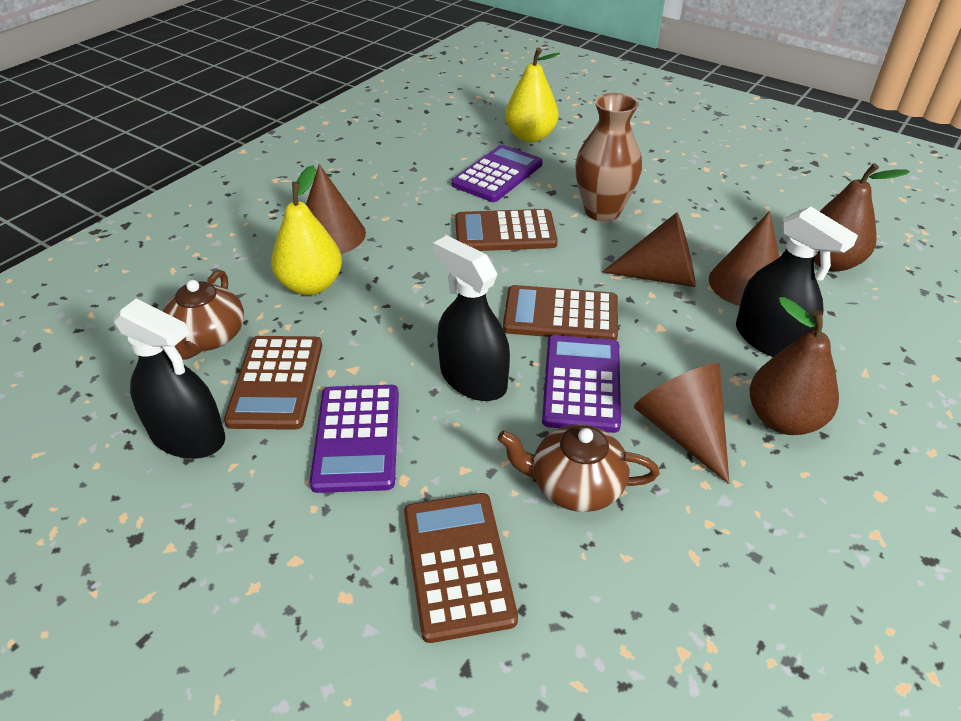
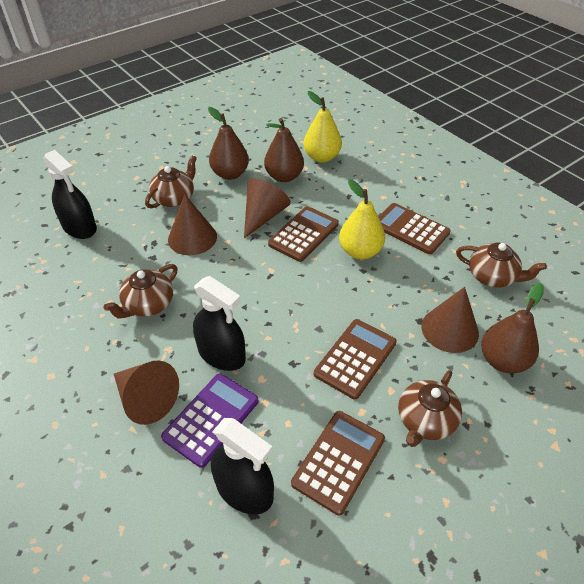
brown pear: 2 -> 3
brown teapot: 2 -> 4
brown vase: 1 -> 0
purple calculator: 3 -> 1

